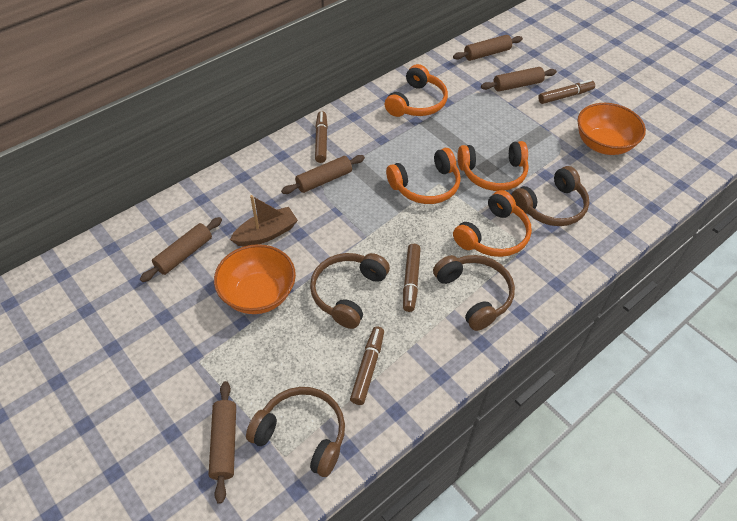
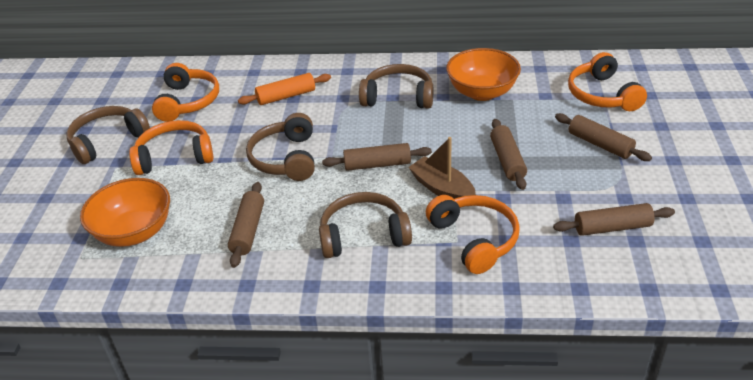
brown marker: 4 -> 0
orange rolling pin: 0 -> 1

